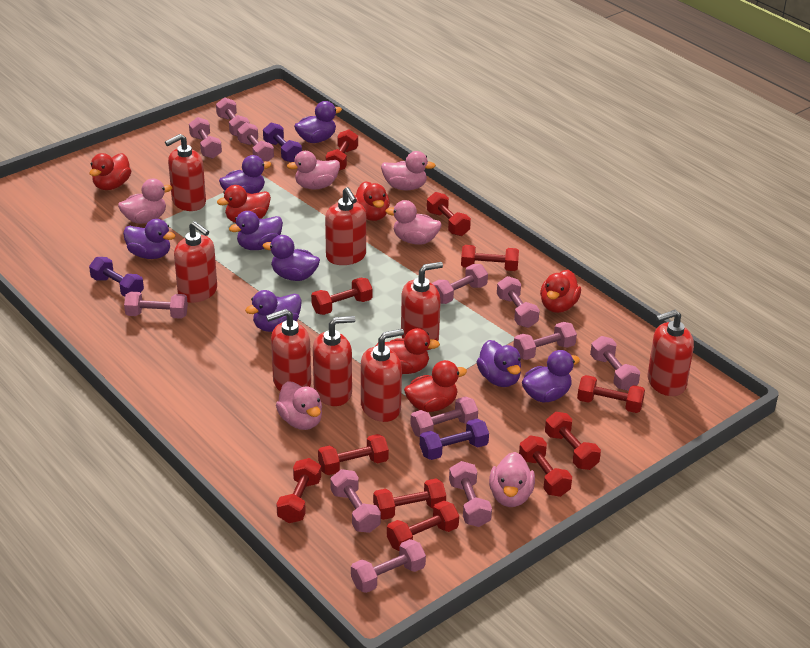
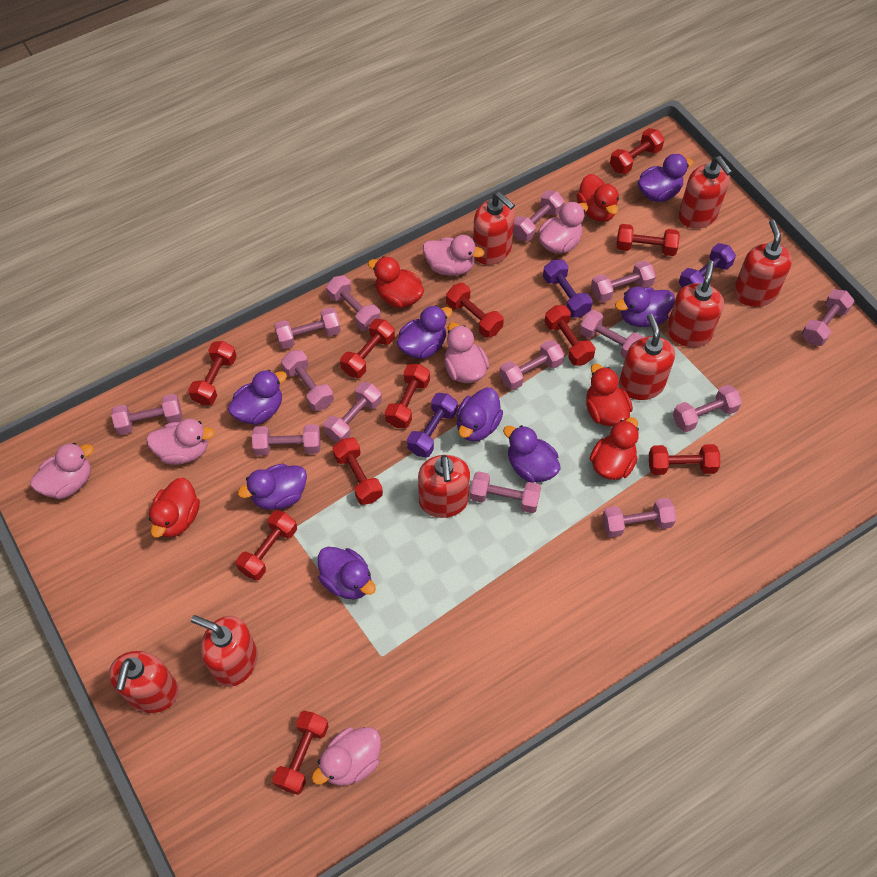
pink dumbbell: 12 -> 14
red duck: 6 -> 5

